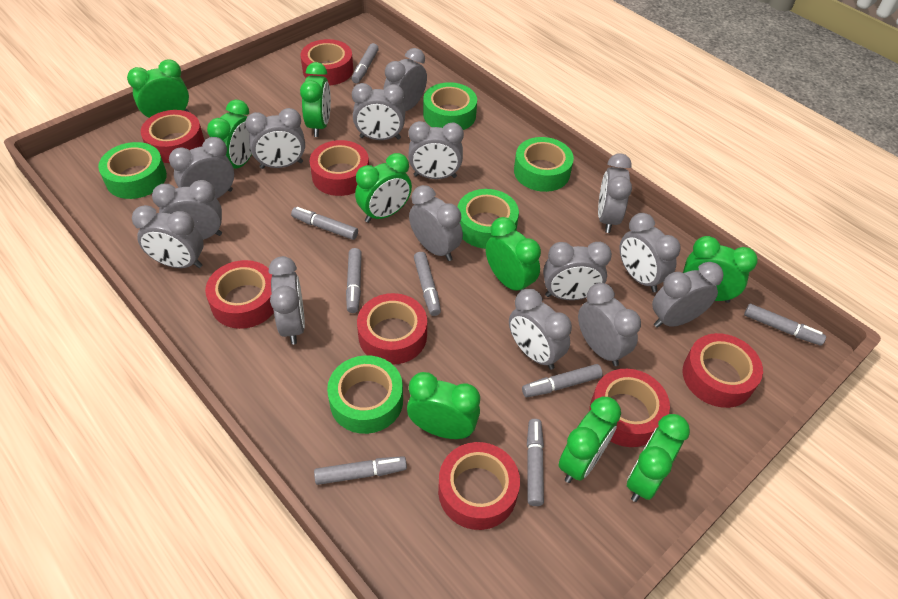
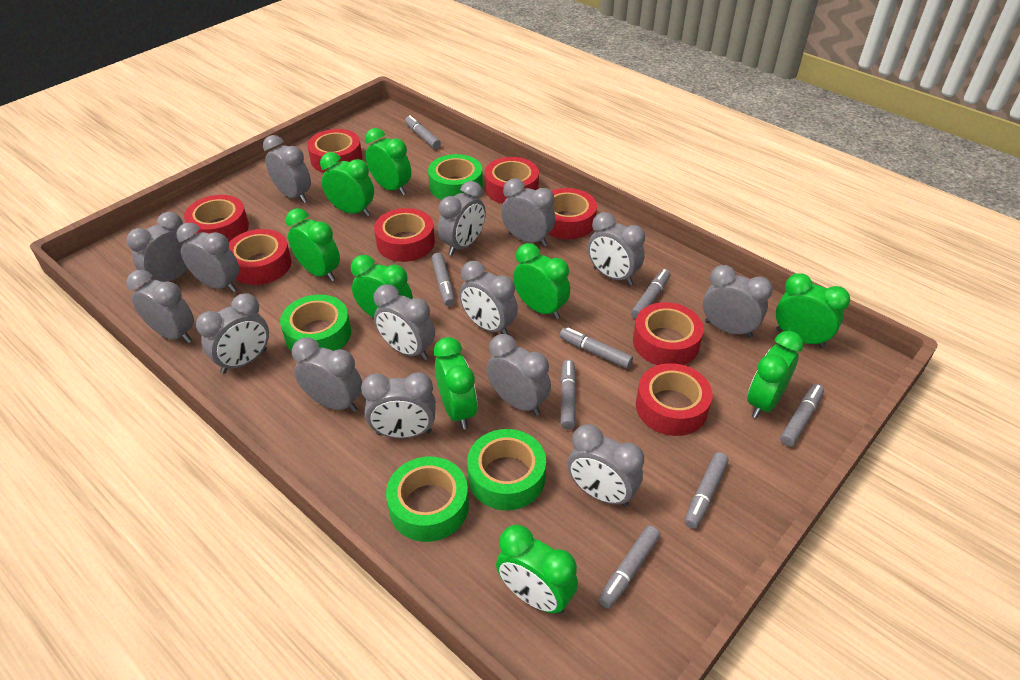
green tape: 5 -> 4

